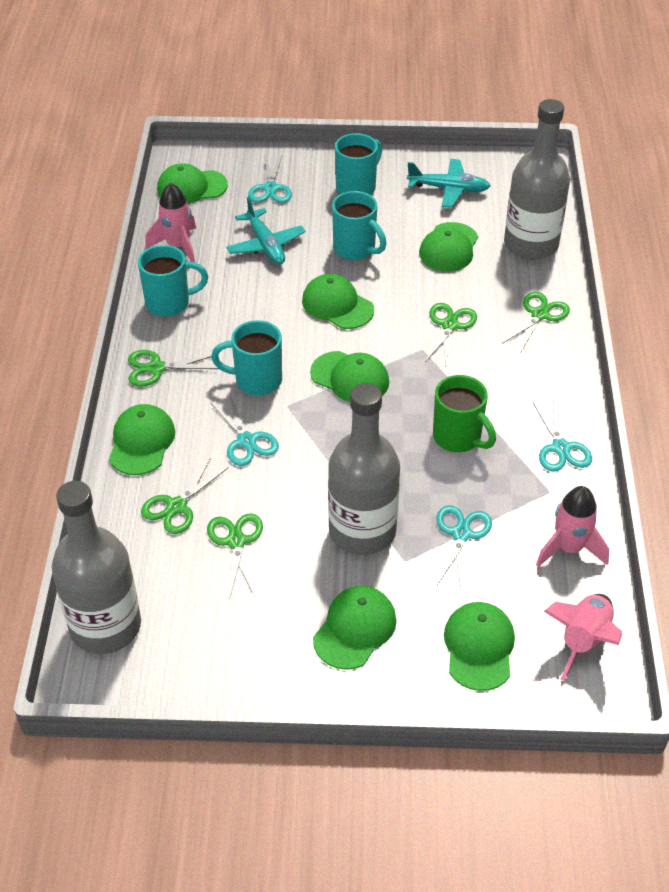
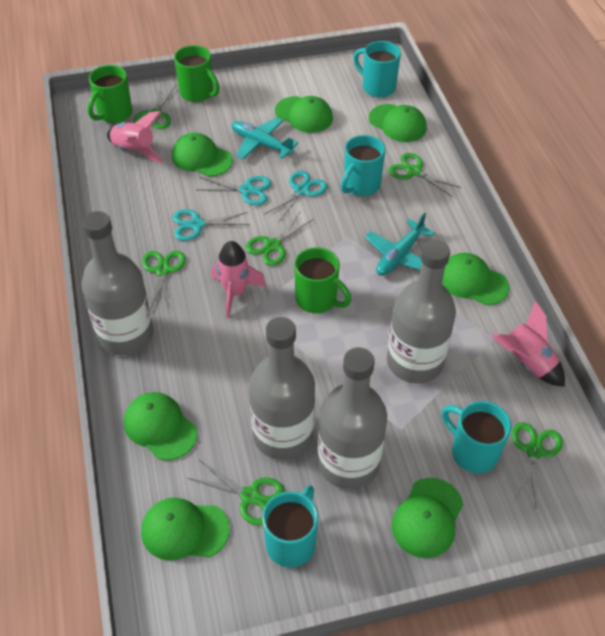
green mug: 1 -> 3
green scissors: 5 -> 6
grey bottle: 3 -> 4
turquoise scissors: 4 -> 3

